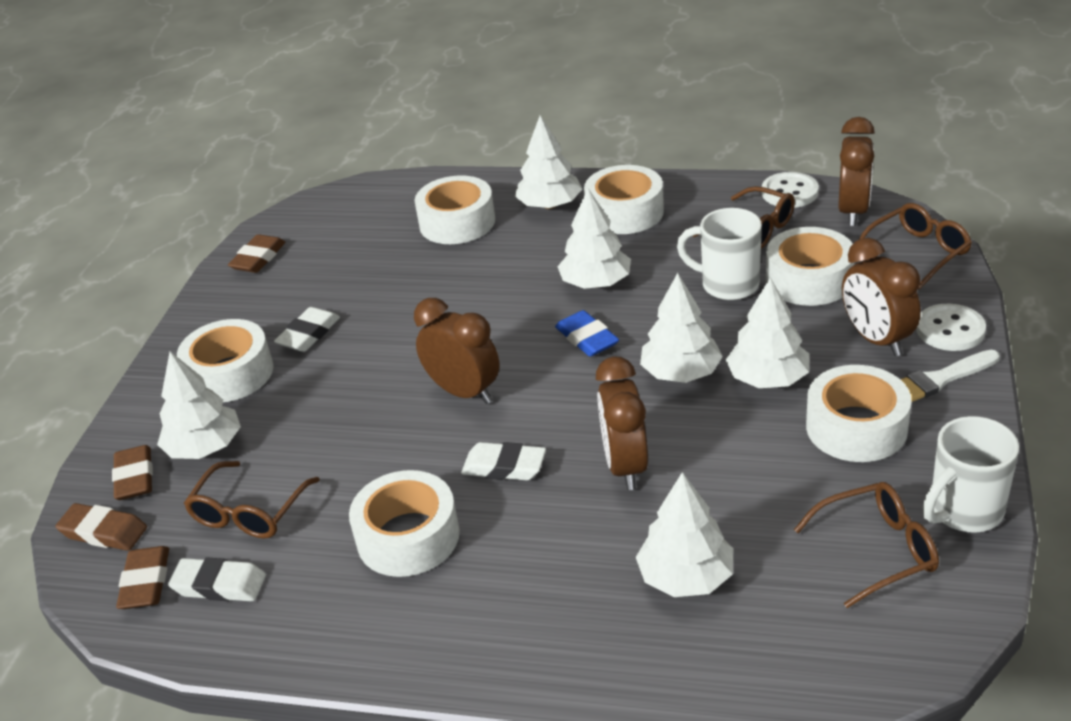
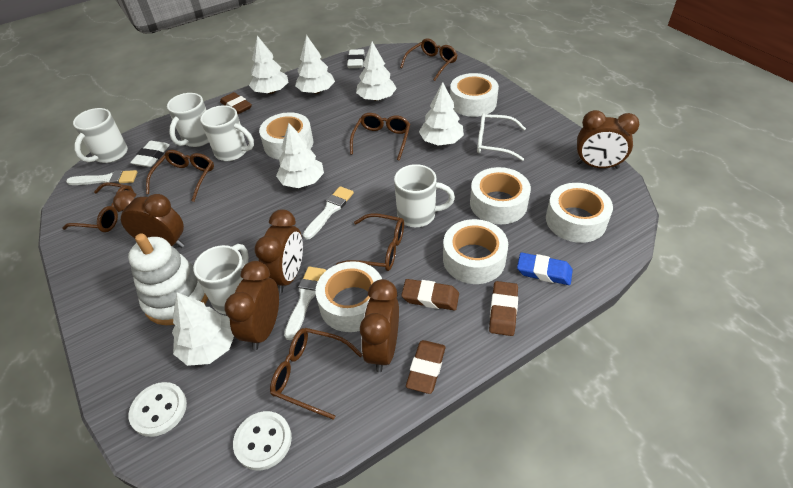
brown clock: 4 -> 5
brown glasses: 4 -> 6
white brush: 1 -> 3
white eraser: 3 -> 2
white glasses: 0 -> 1
white mug: 2 -> 5
white stacking toy: 0 -> 1

